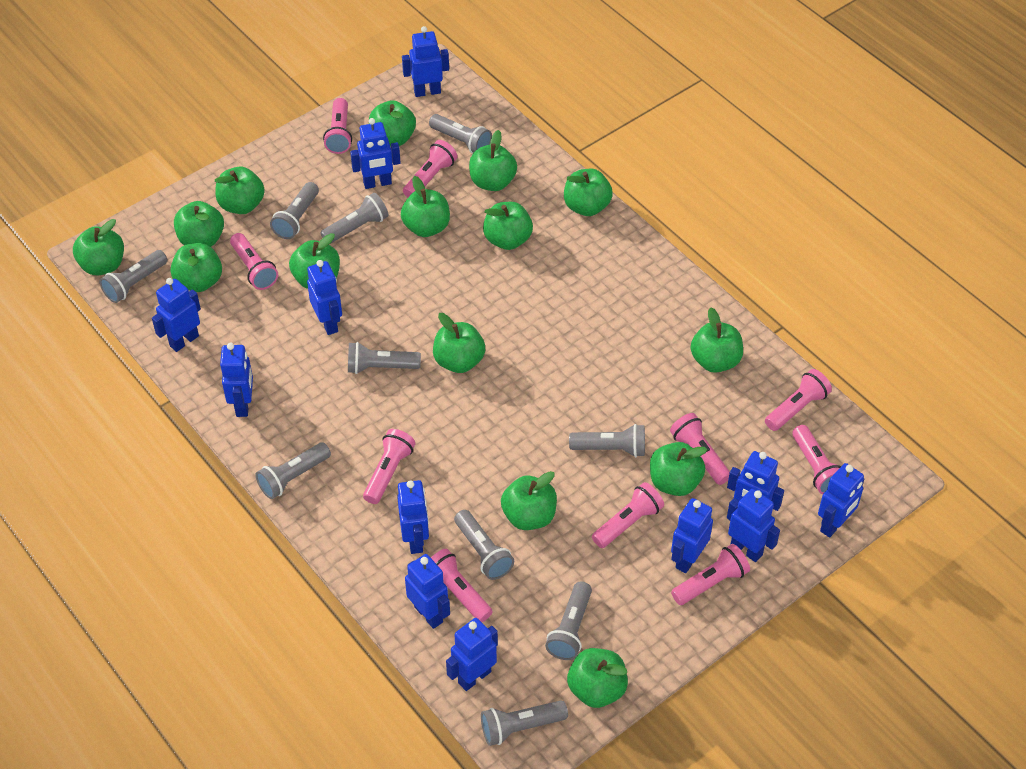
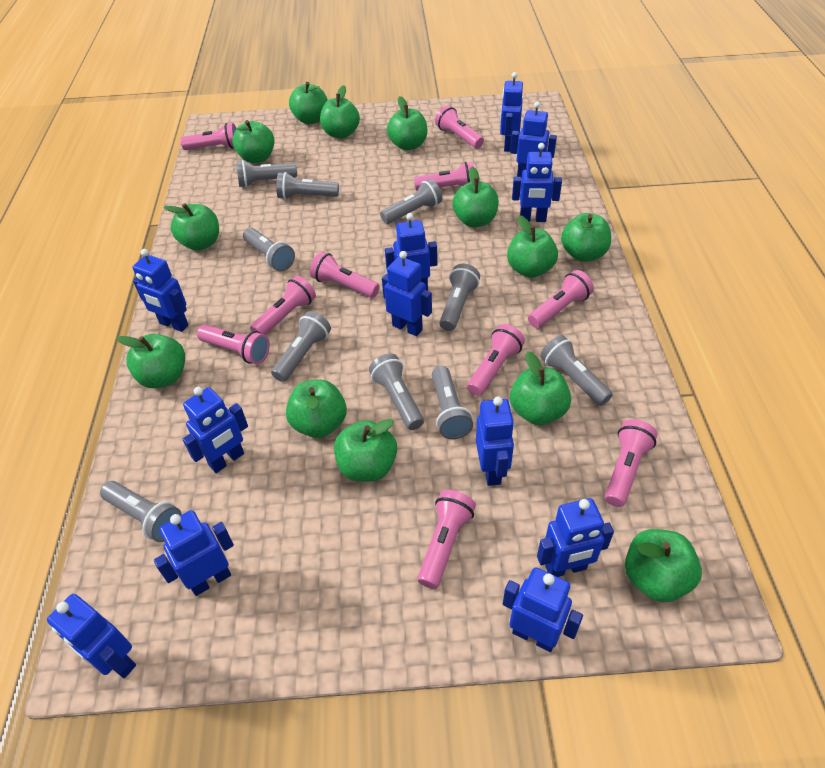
green apple: 15 -> 13

